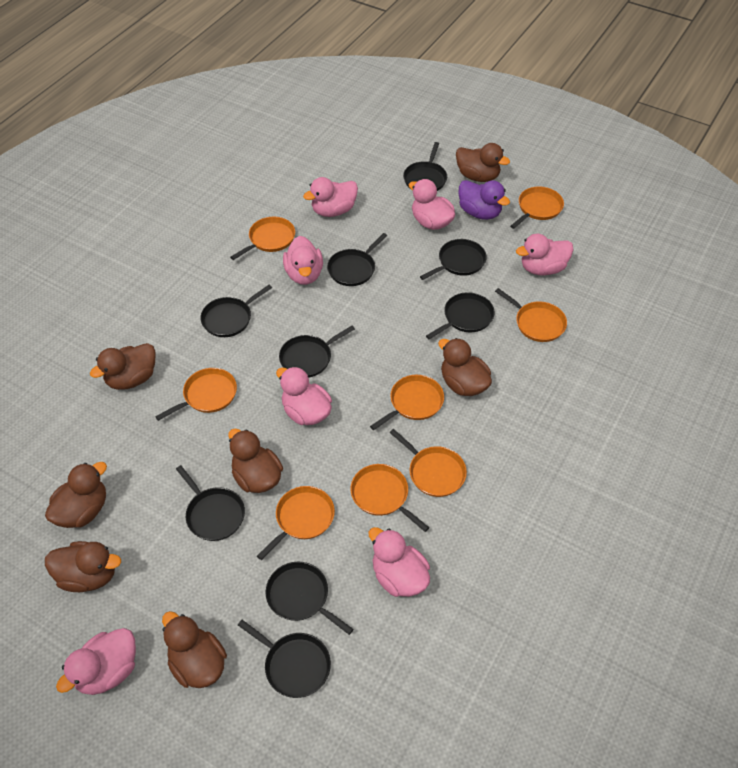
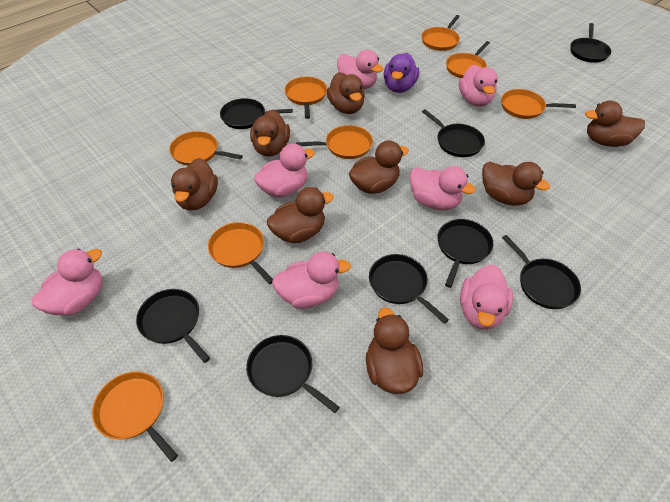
black pan: 9 -> 8
brown duck: 7 -> 8

